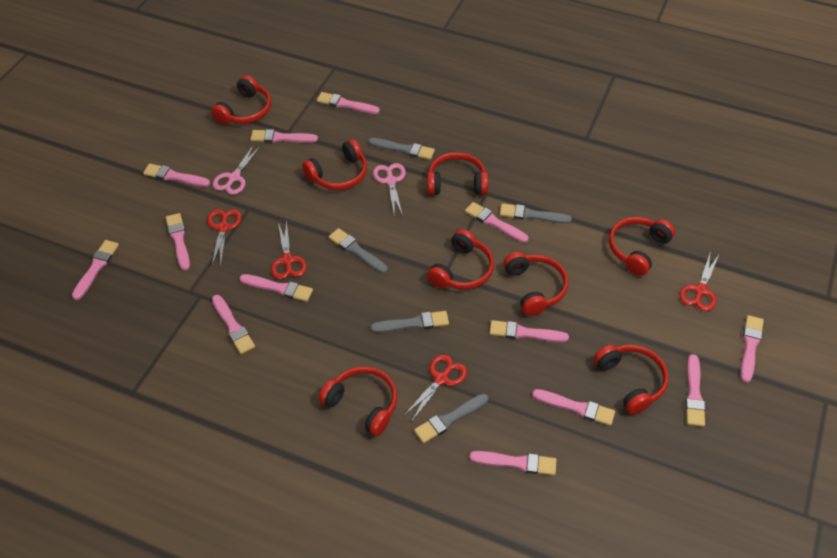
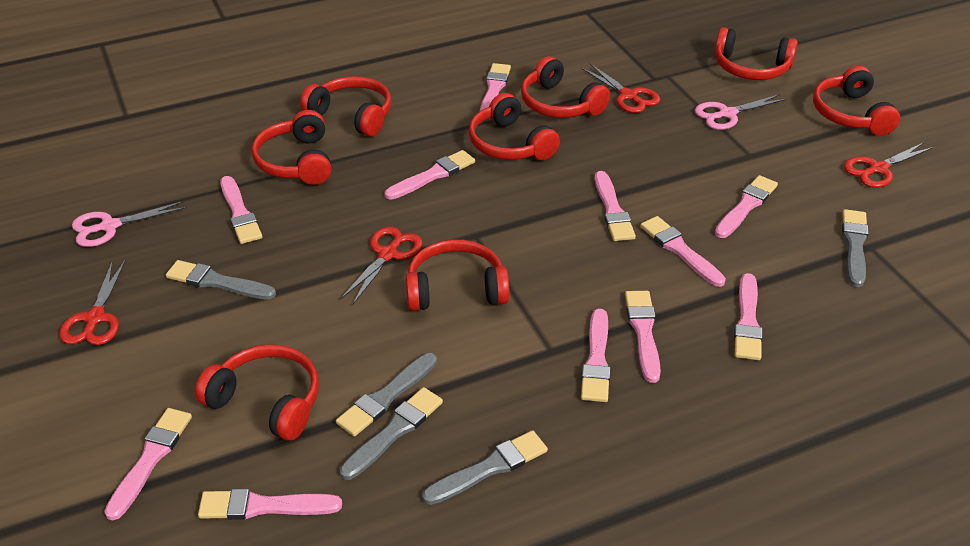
pink brush: 13 -> 11

